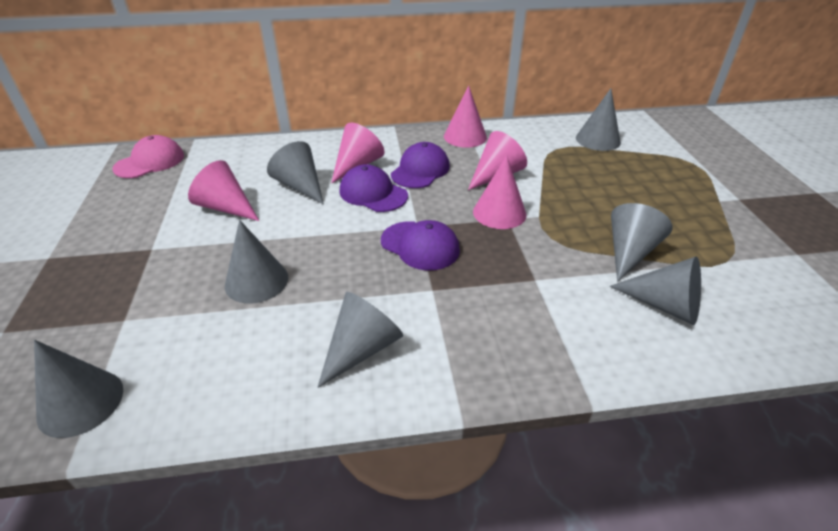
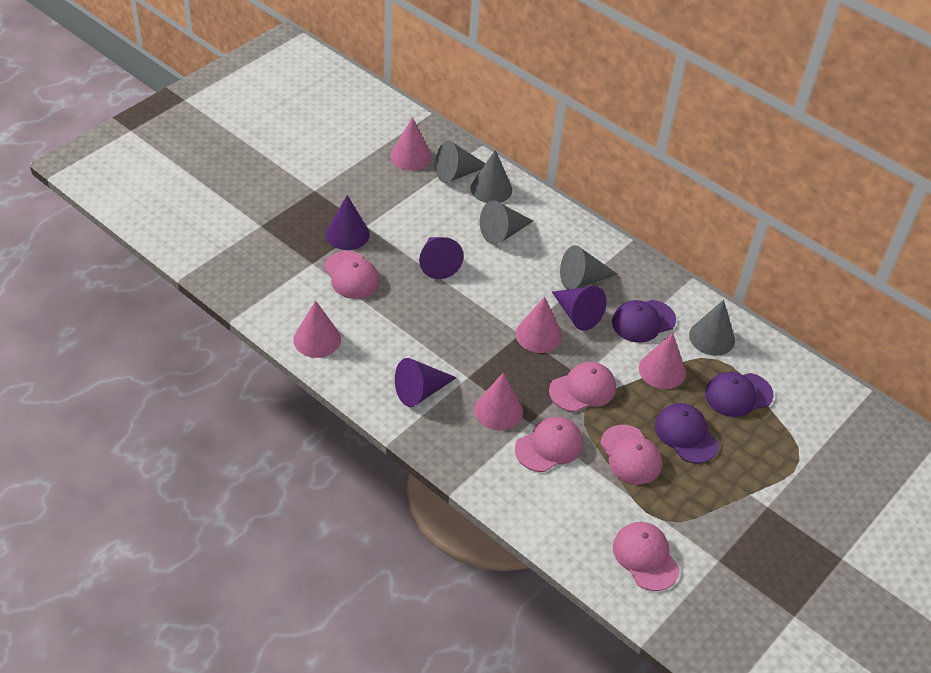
grey cone: 7 -> 5
pink cap: 1 -> 5
purple cone: 0 -> 4

